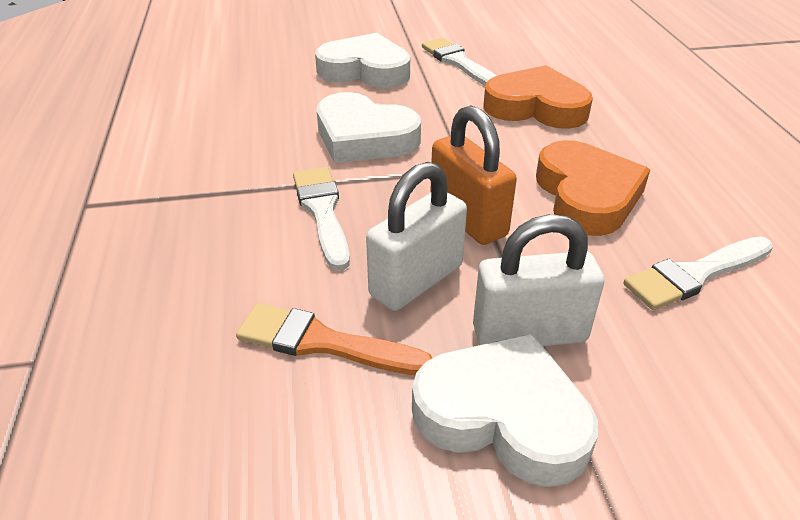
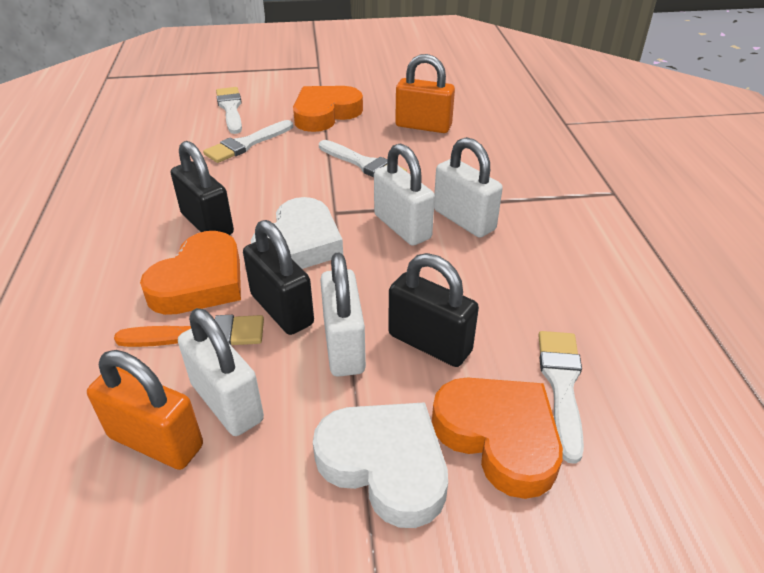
black padlock: 0 -> 3
orange heart: 2 -> 3
orange padlock: 1 -> 2
white brush: 3 -> 4
white heart: 3 -> 2
white padlock: 2 -> 4

